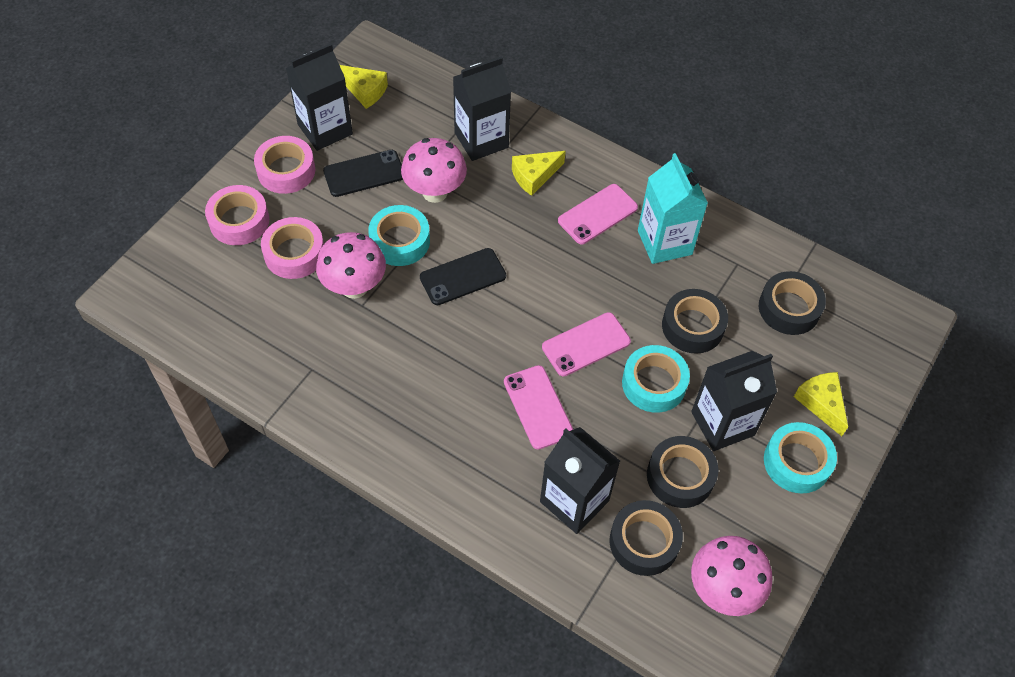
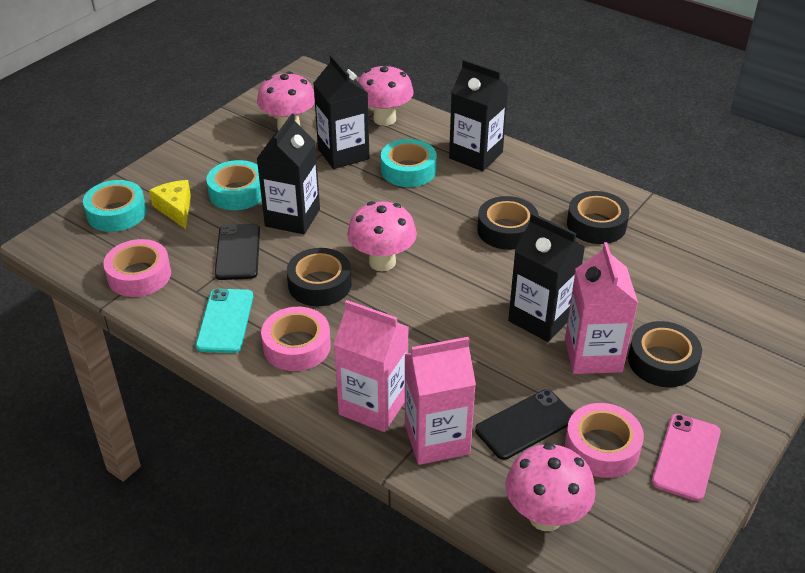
pink carton: 0 -> 3
pink mushroom: 3 -> 4
pink phone: 3 -> 1
turquoise carton: 1 -> 0
turquoise phone: 0 -> 1
yellow cheese: 3 -> 1

